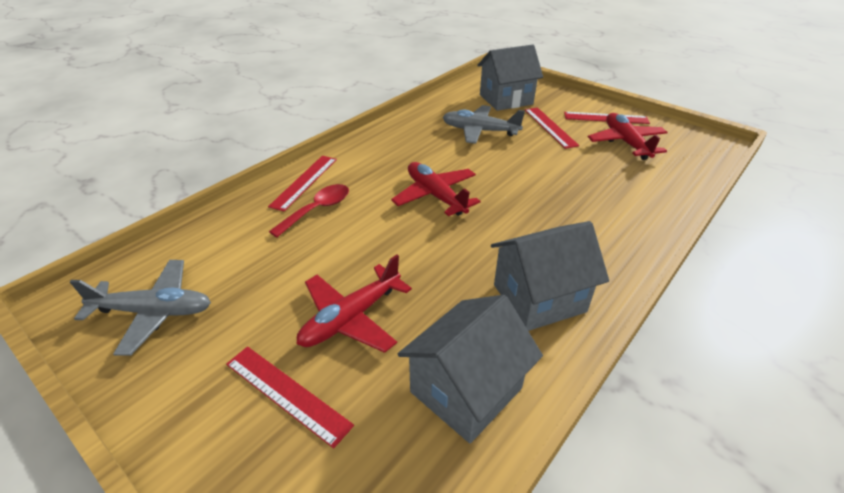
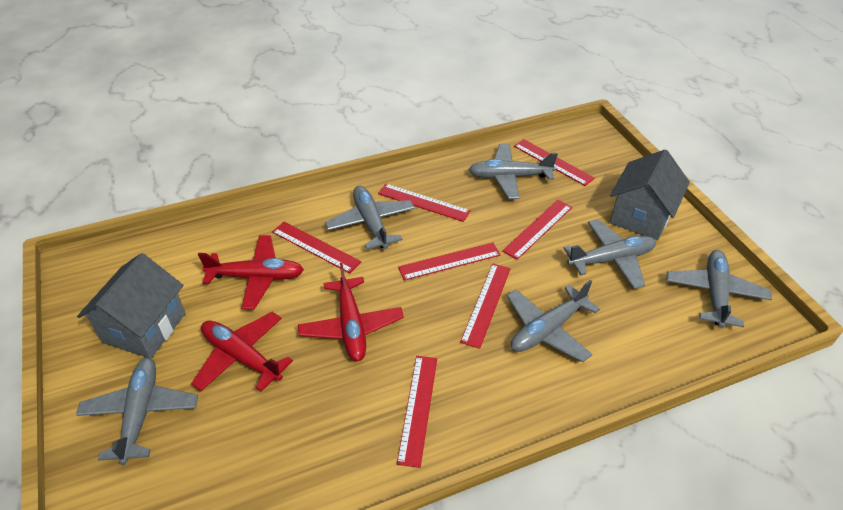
grey house: 3 -> 2
grey plane: 2 -> 6
red ruler: 4 -> 7
red spoon: 1 -> 0

